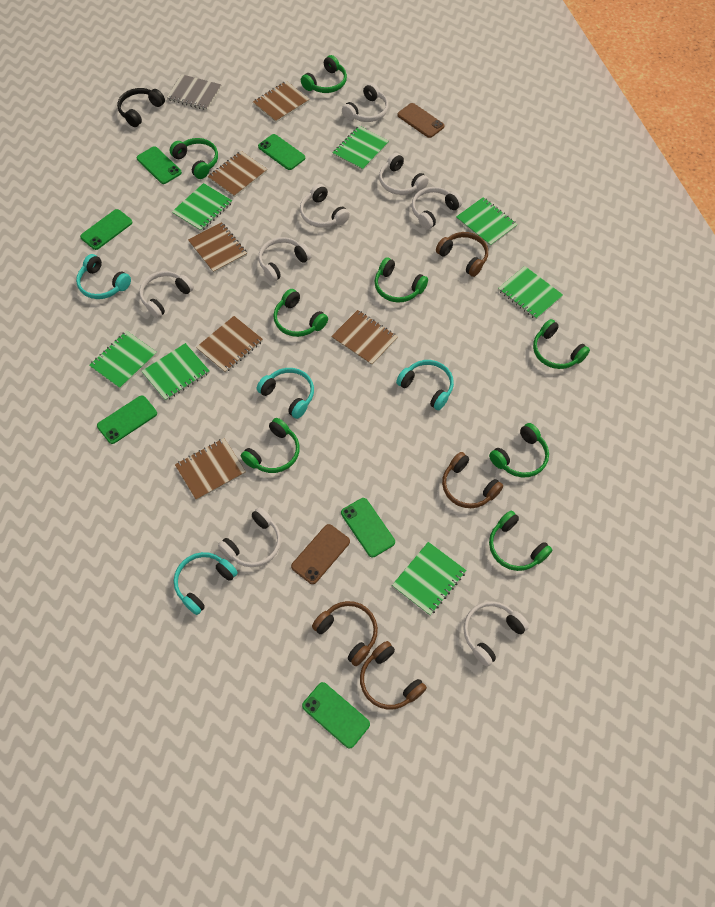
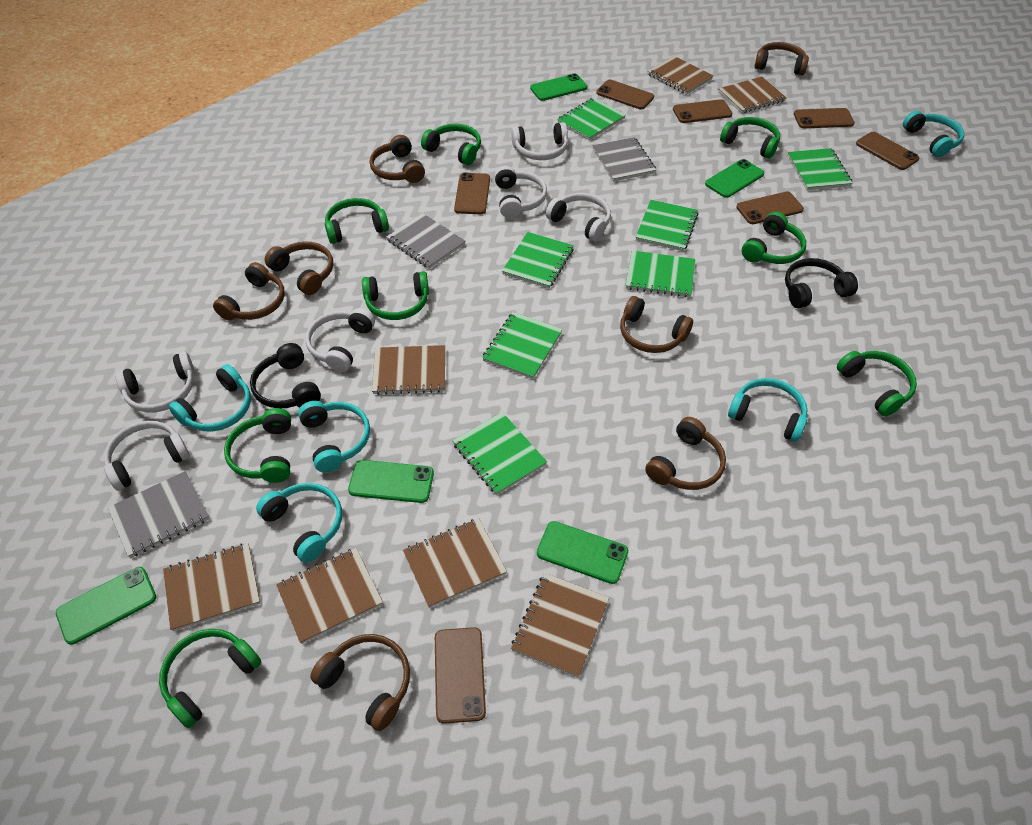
black headphones: 1 -> 2
brown headphones: 4 -> 7
brown notebook: 6 -> 7
brown phone: 2 -> 7
green phone: 6 -> 5
grey notebook: 1 -> 3
turquoise headphones: 4 -> 5
white headphones: 8 -> 6

